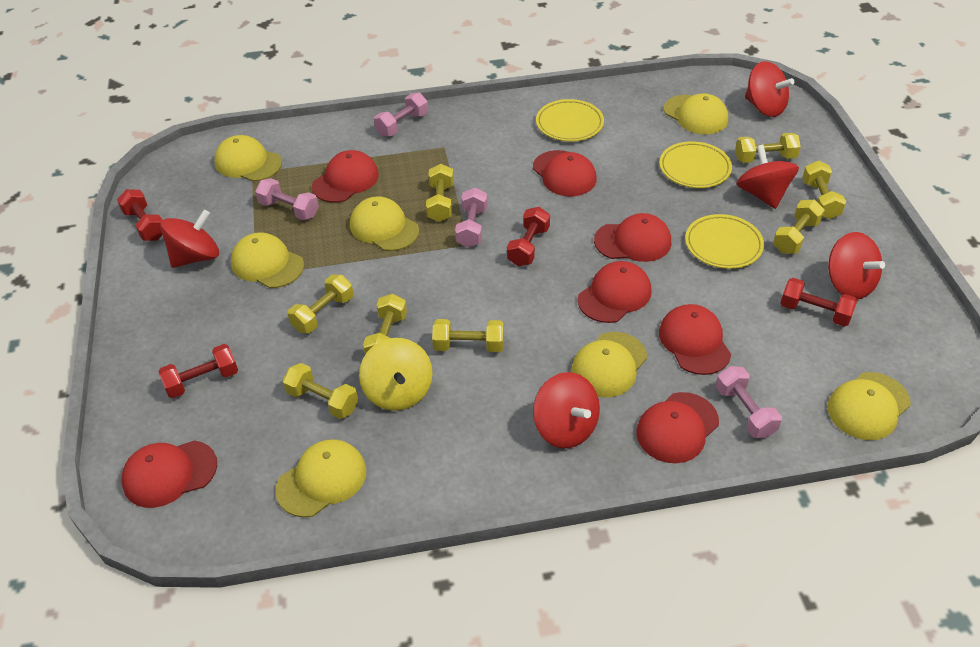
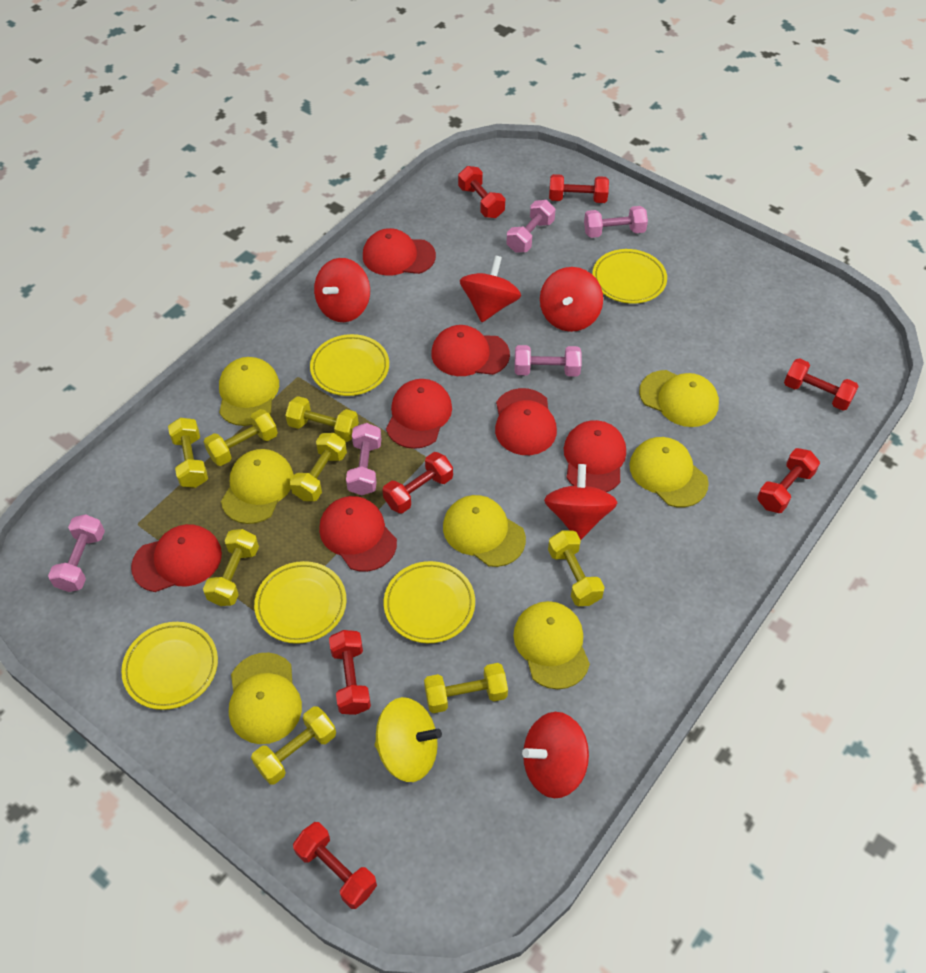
pink dumbbell: 4 -> 5
red dumbbell: 4 -> 7
yellow plate: 3 -> 5

